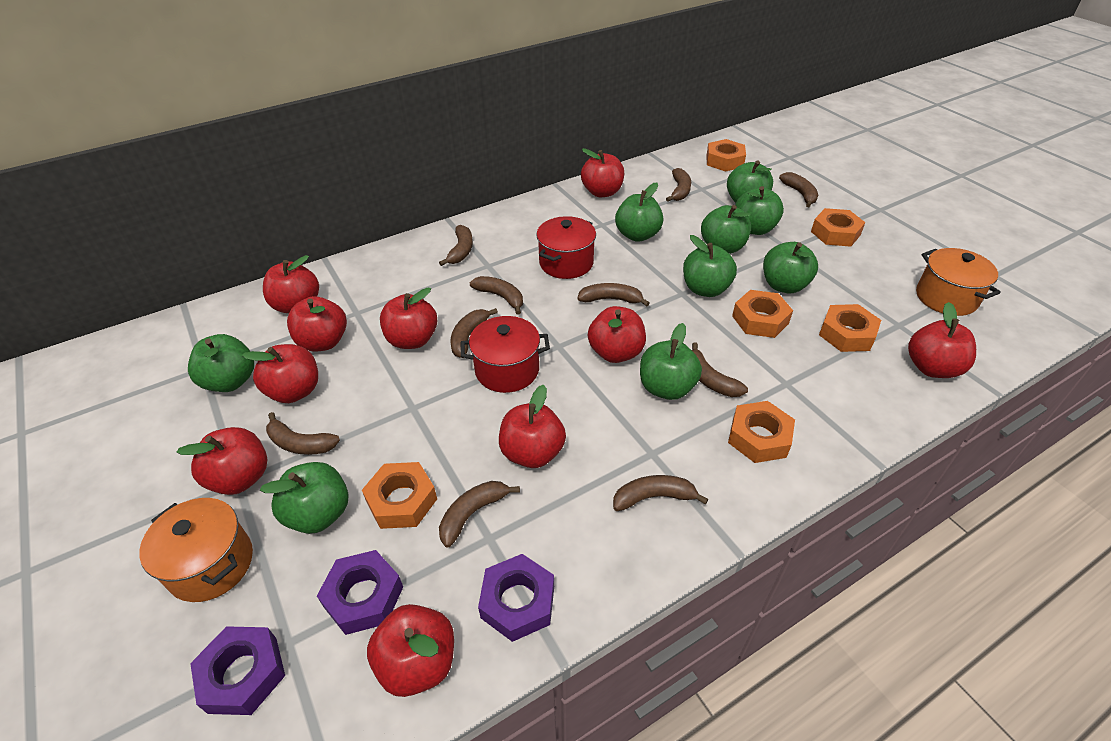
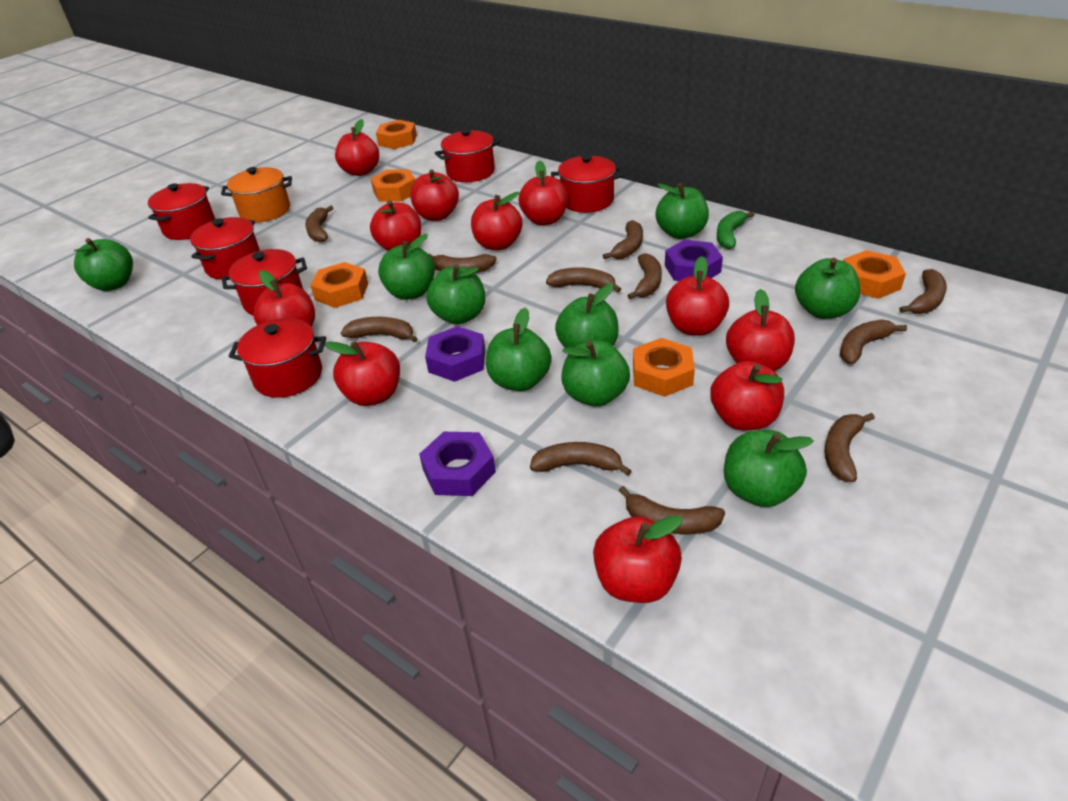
brown banana: 10 -> 11
green banana: 0 -> 1
orange nut: 6 -> 5
orange pot: 2 -> 1
red apple: 10 -> 11
red pot: 2 -> 6

